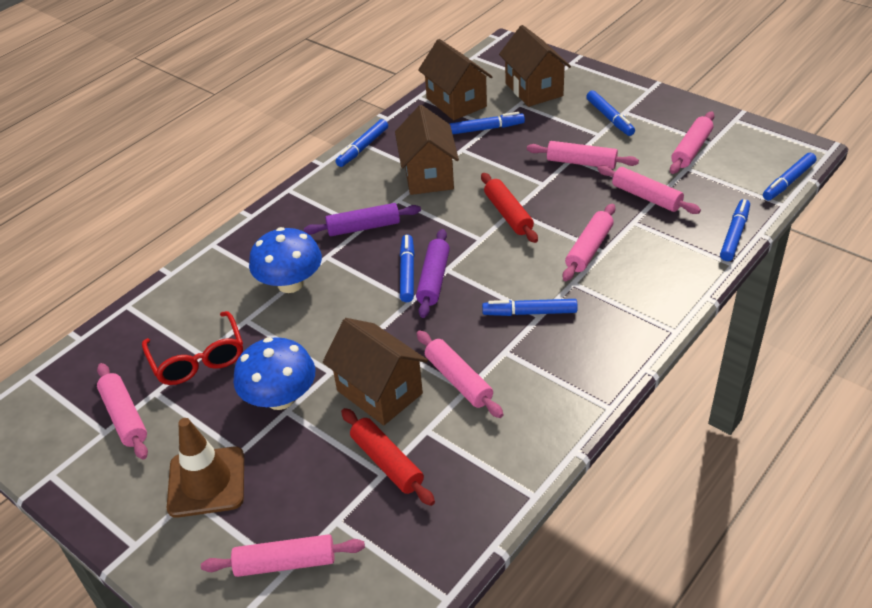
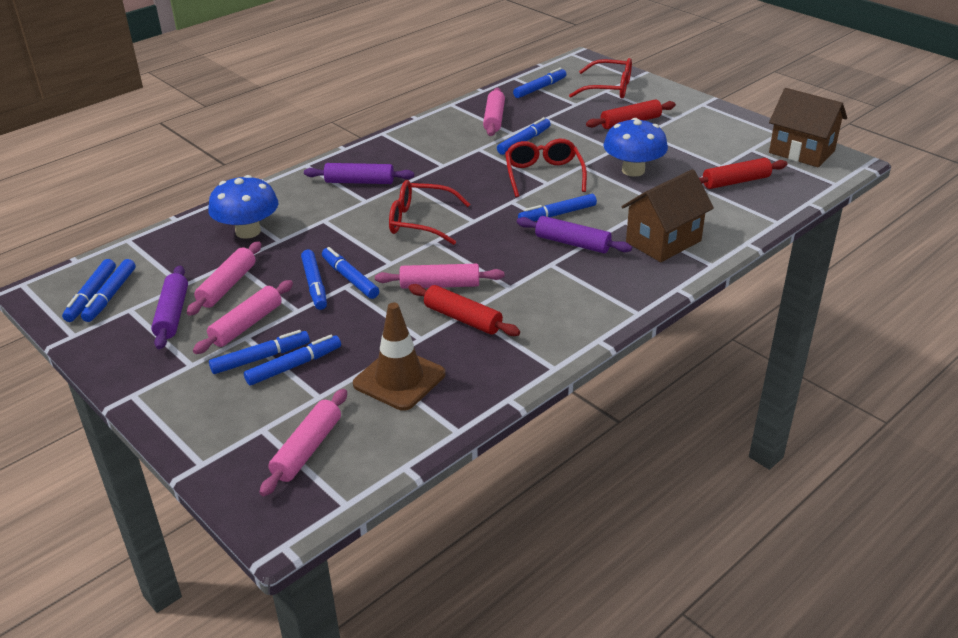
blue marker: 7 -> 9
brown house: 4 -> 2
pink rolling pin: 7 -> 5
purple rolling pin: 2 -> 3
red glasses: 1 -> 3
red rolling pin: 2 -> 3

